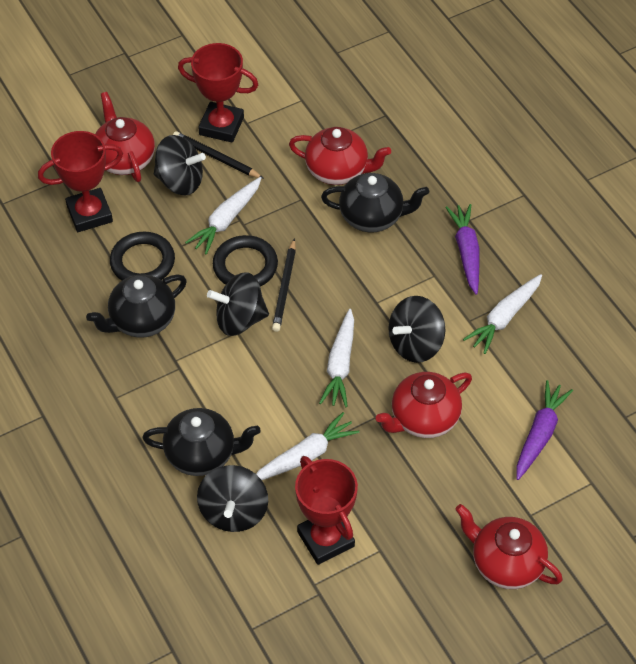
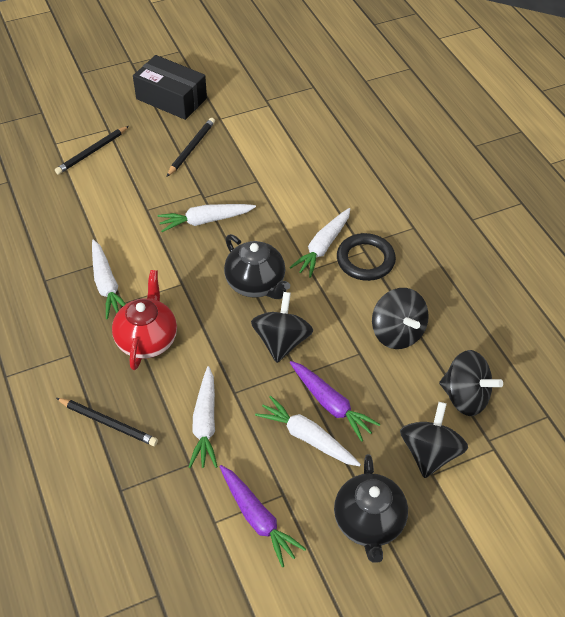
black box: 0 -> 1
black pencil: 2 -> 3
black ring: 2 -> 1
black teapot: 3 -> 2
red teapot: 4 -> 1
red trophy: 3 -> 0
white carrot: 4 -> 5

